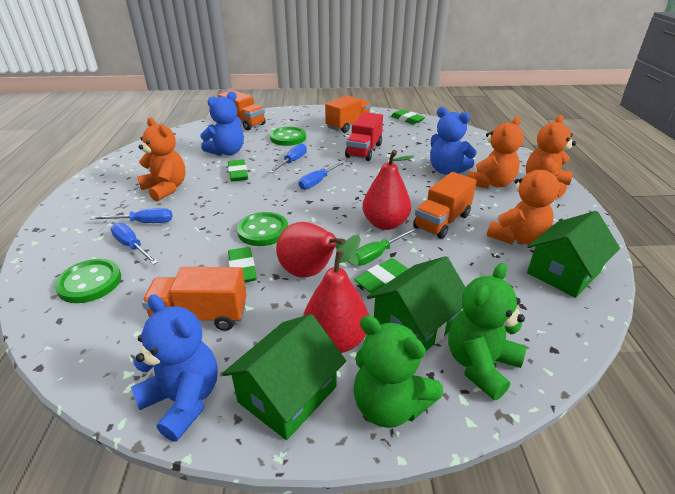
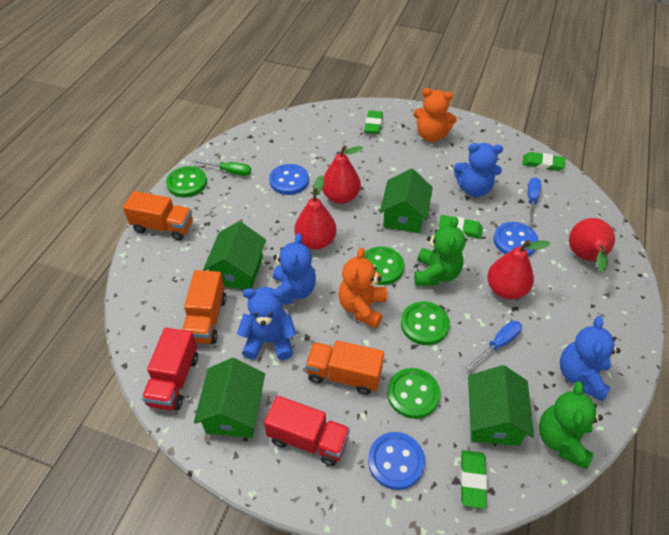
blue button: 0 -> 3
blue screwdriver: 4 -> 2
blue teddy bear: 3 -> 4
green button: 3 -> 4
green house: 3 -> 4
orange teddy bear: 4 -> 2
orange truck: 4 -> 3
red pear: 3 -> 4
red truck: 1 -> 2

